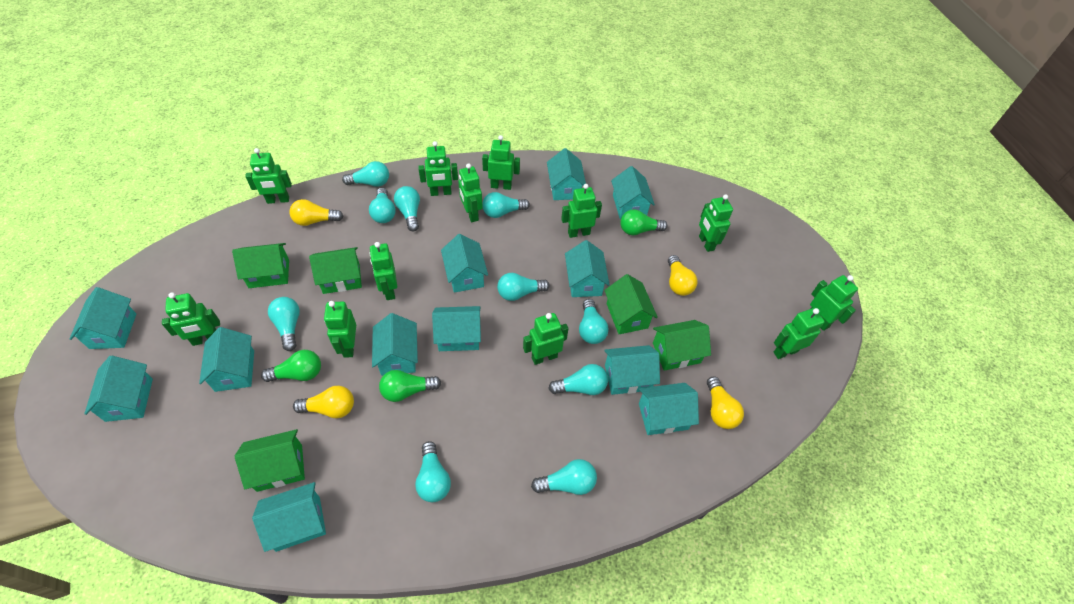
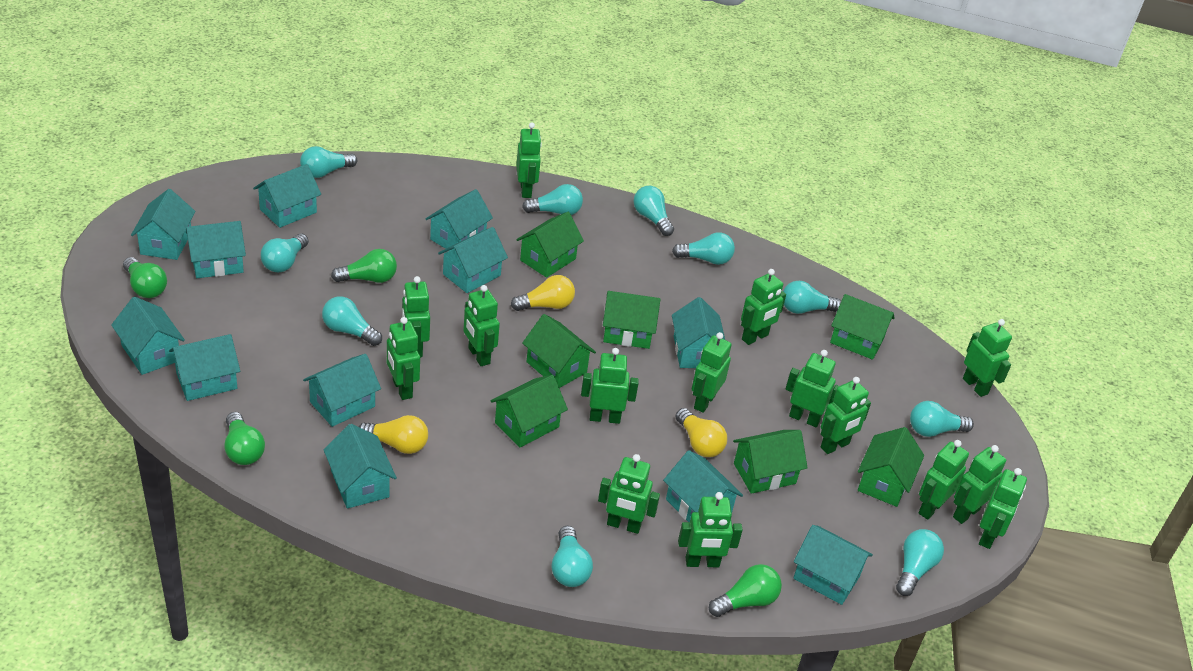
green house: 5 -> 7
green light bulb: 3 -> 4
green robot: 12 -> 15
yellow light bulb: 4 -> 3

